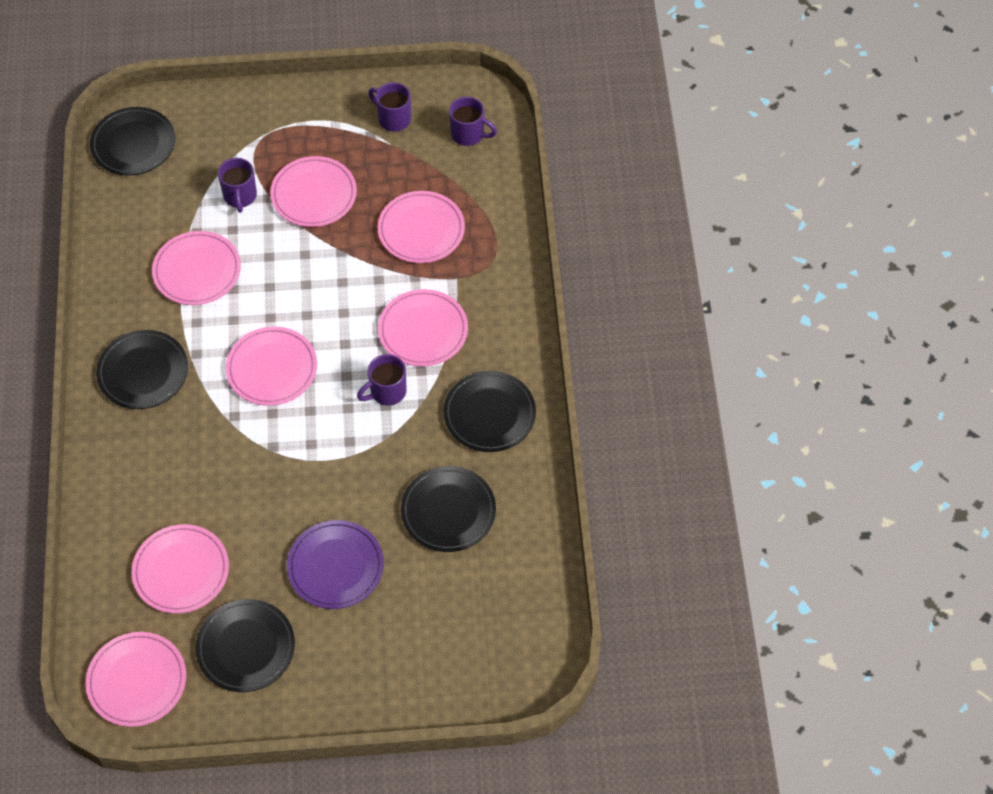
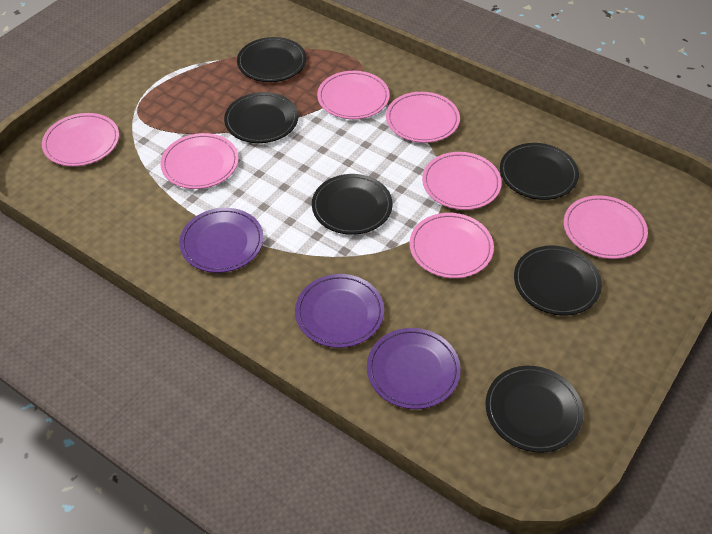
black plate: 5 -> 6
purple mug: 4 -> 0
purple plate: 1 -> 3

